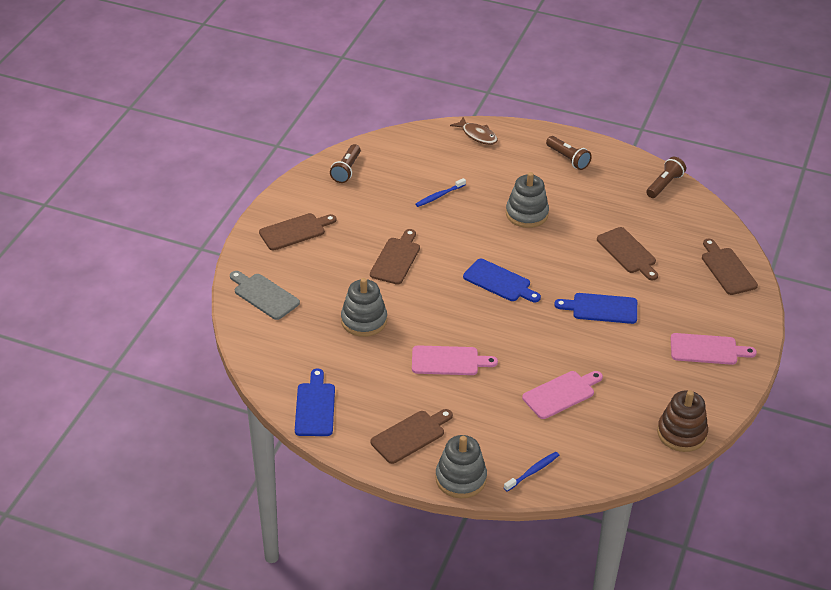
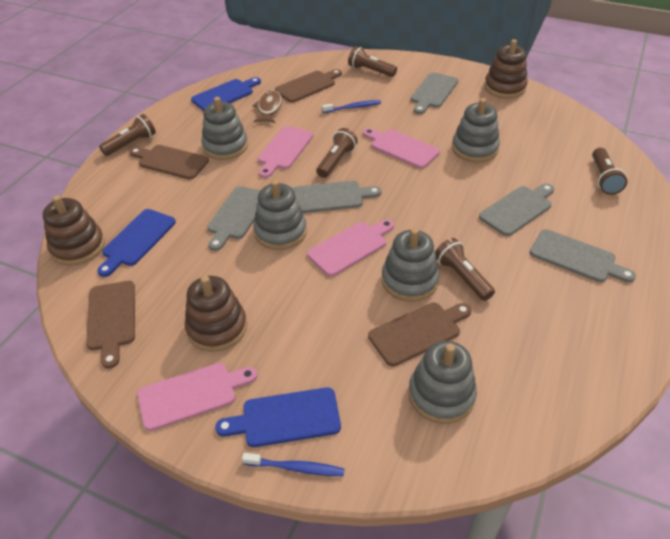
brown cutting board: 5 -> 4
brown flashlight: 3 -> 5
brown stacking toy: 1 -> 3
grey cutting board: 1 -> 5
grey stacking toy: 3 -> 5
pink cutting board: 3 -> 4

